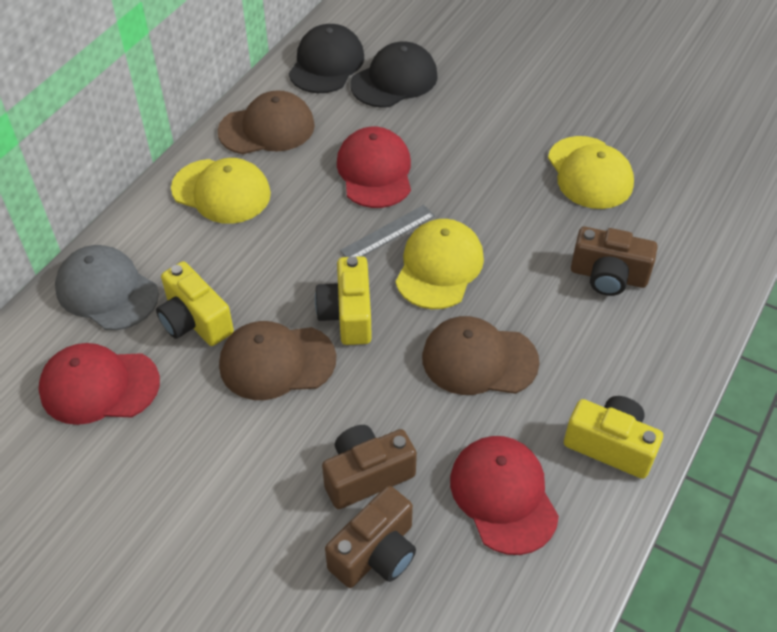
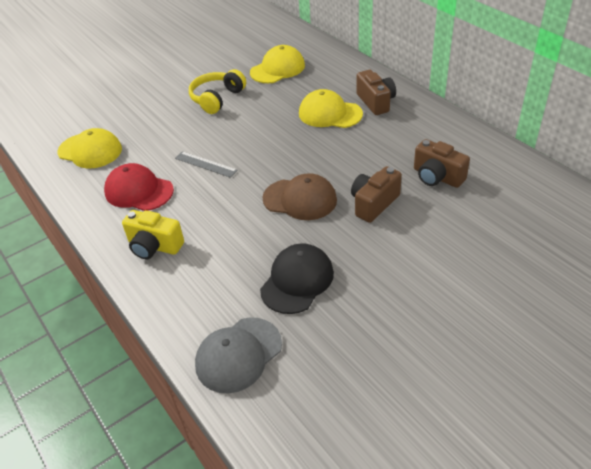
black cap: 2 -> 1
brown cap: 3 -> 1
red cap: 3 -> 1
yellow camera: 3 -> 1
yellow headphones: 0 -> 1

